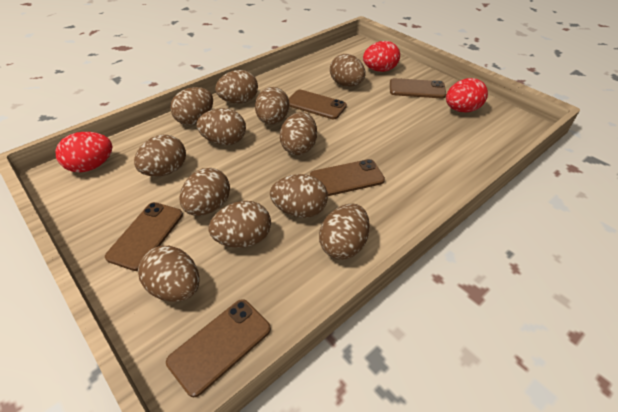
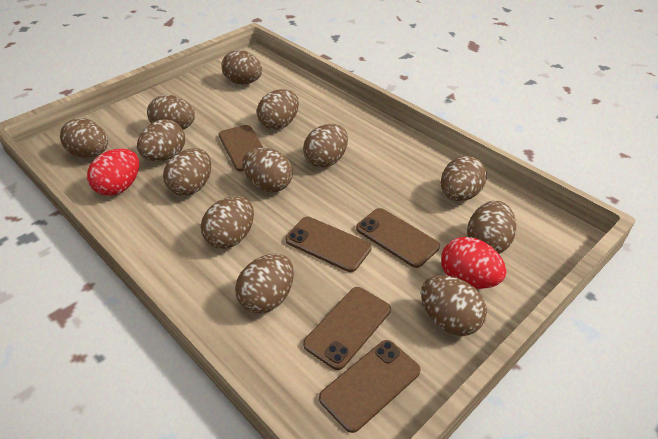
brown egg: 12 -> 13
red egg: 3 -> 2

